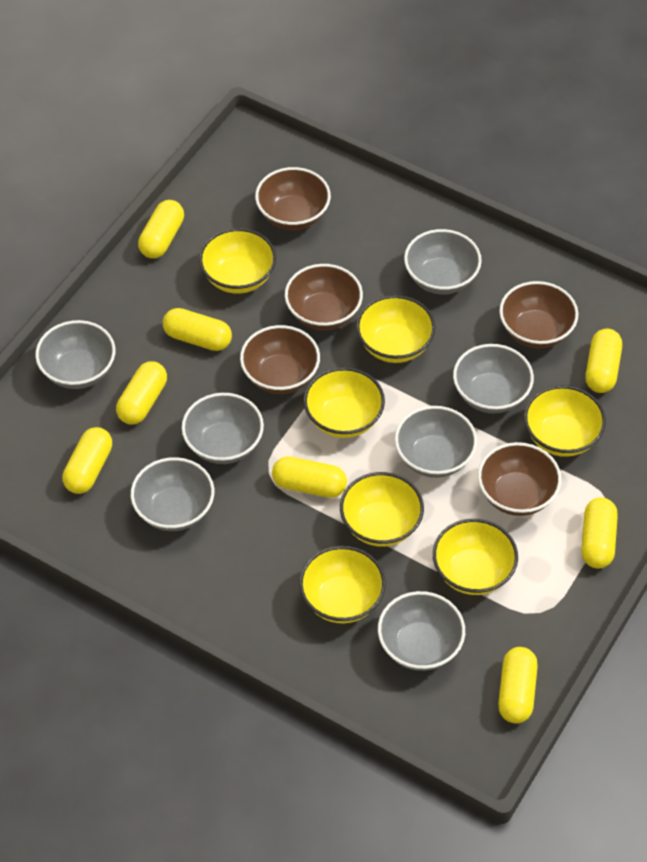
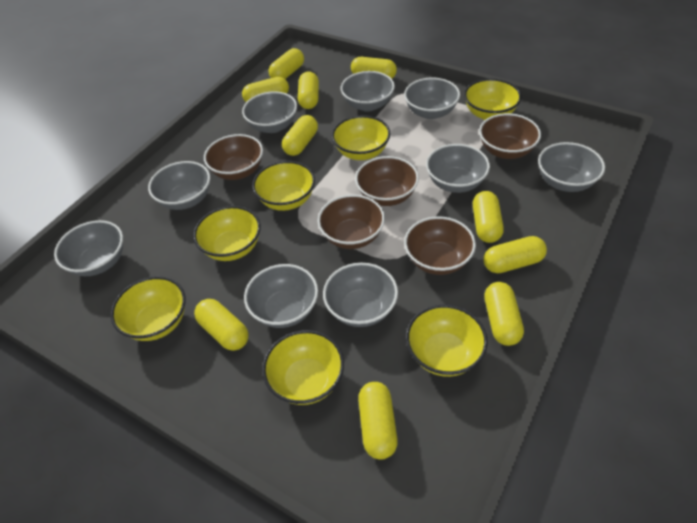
grey bowl: 7 -> 9
yellow capsule: 8 -> 10

